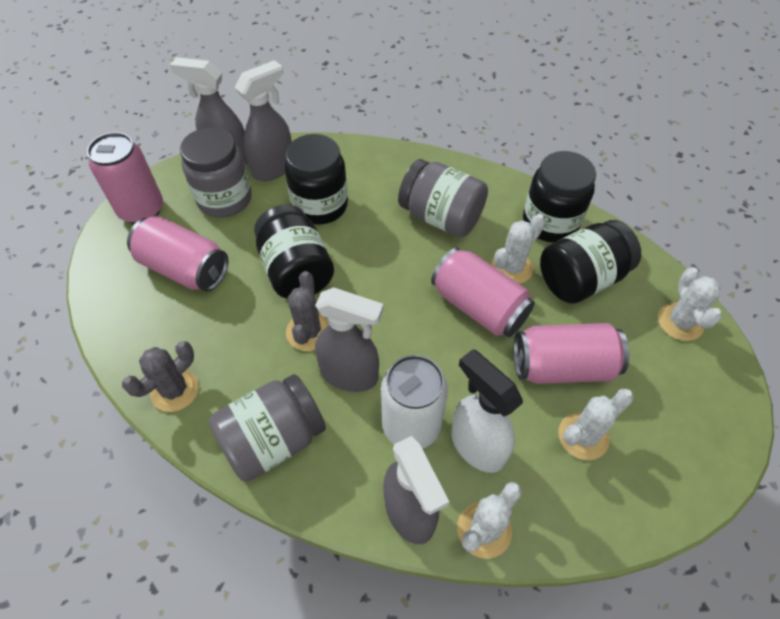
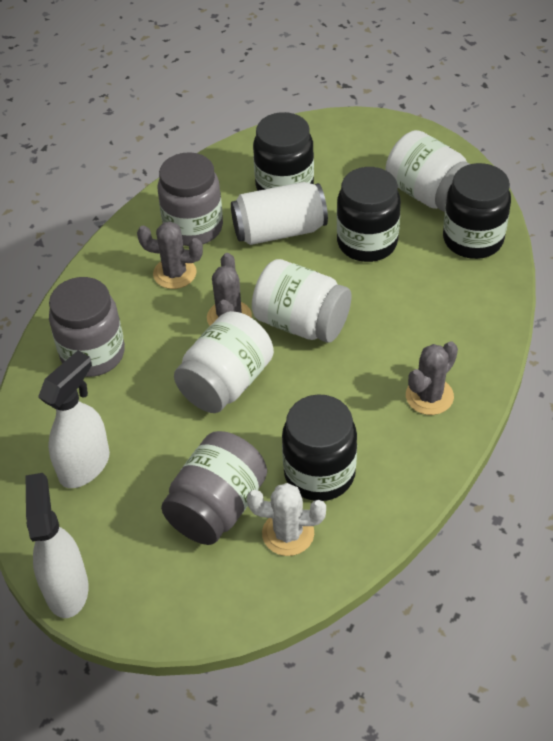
grey cactus: 2 -> 3
grey spray bottle: 4 -> 0
pink can: 4 -> 0
white cactus: 4 -> 1
white jar: 0 -> 3
white spray bottle: 1 -> 2

